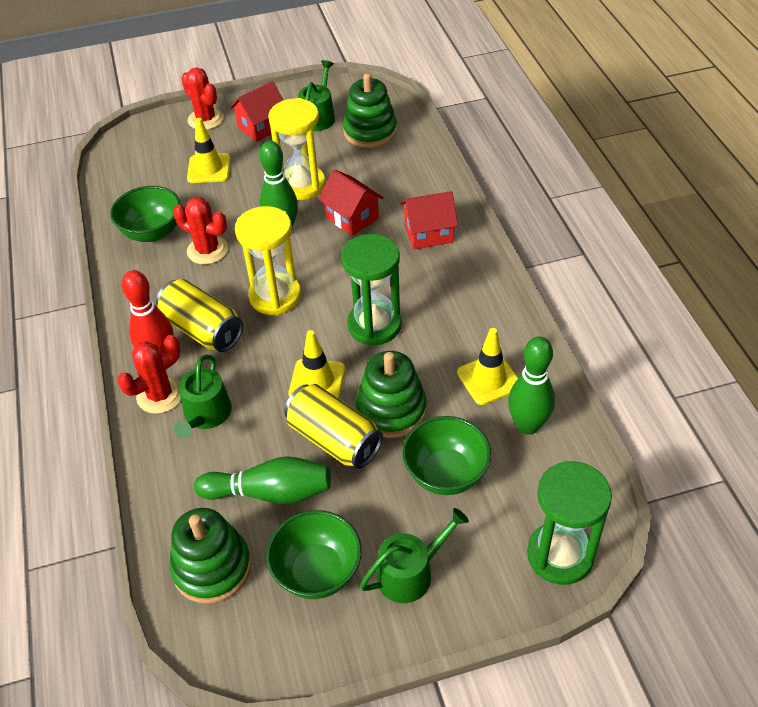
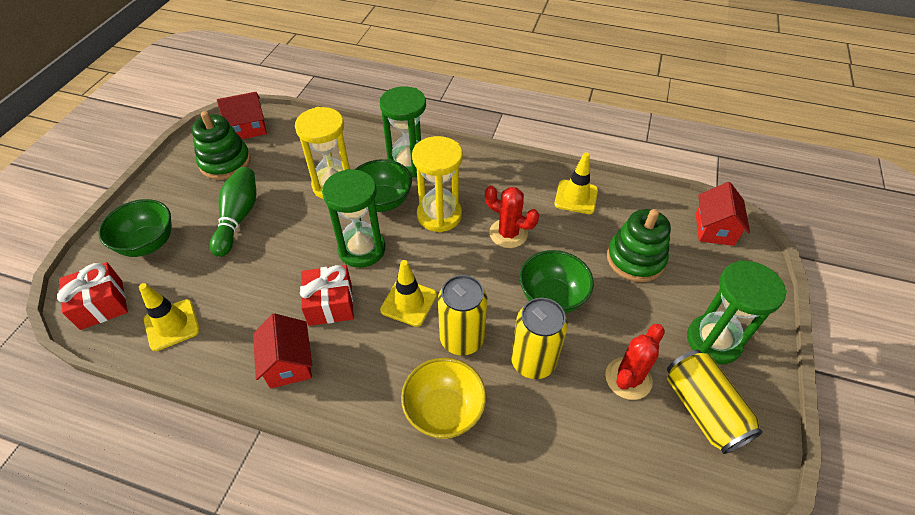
green bowling pin: 3 -> 1
green hourglass: 2 -> 3
green stacking toy: 3 -> 2
green watering can: 3 -> 0
red bowling pin: 1 -> 0
red cactus: 3 -> 2
red gift: 0 -> 2
yellow bowl: 0 -> 1
yellow can: 2 -> 3

